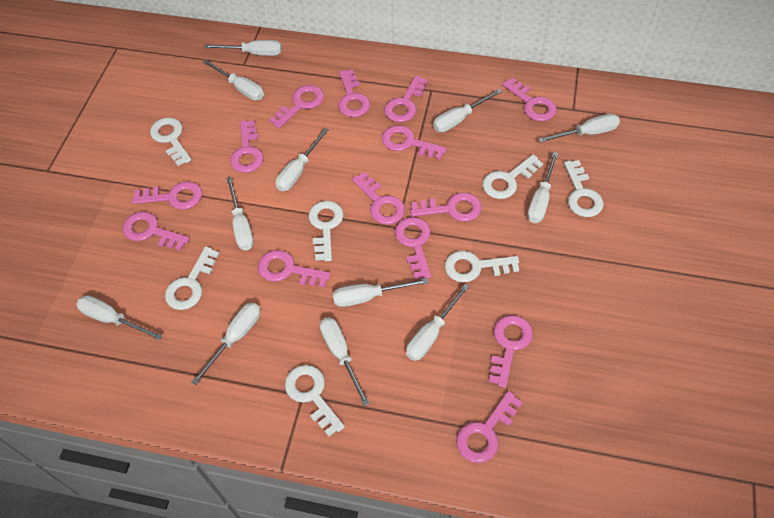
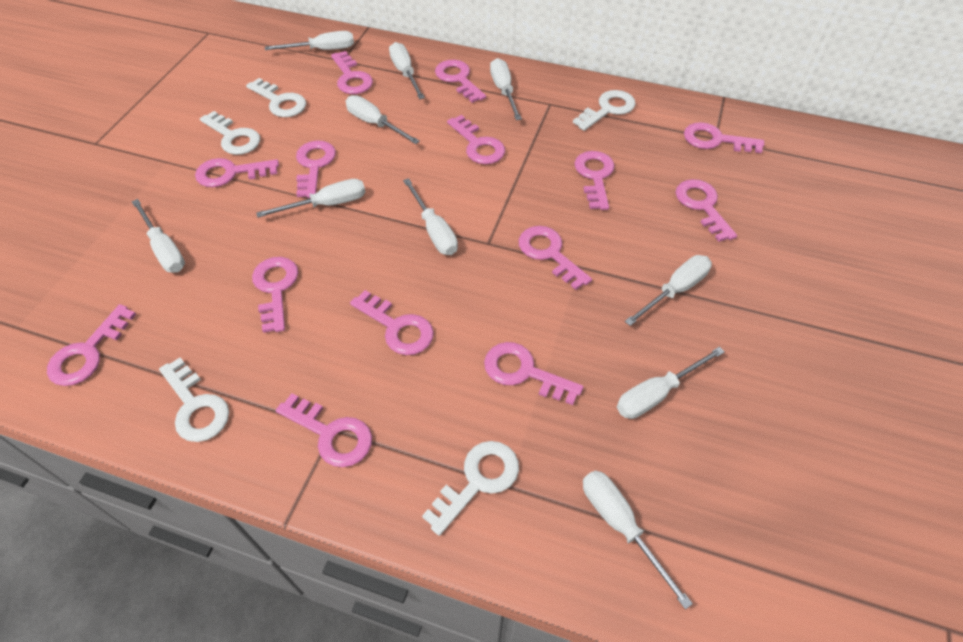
white key: 7 -> 5
white screwdriver: 12 -> 10

